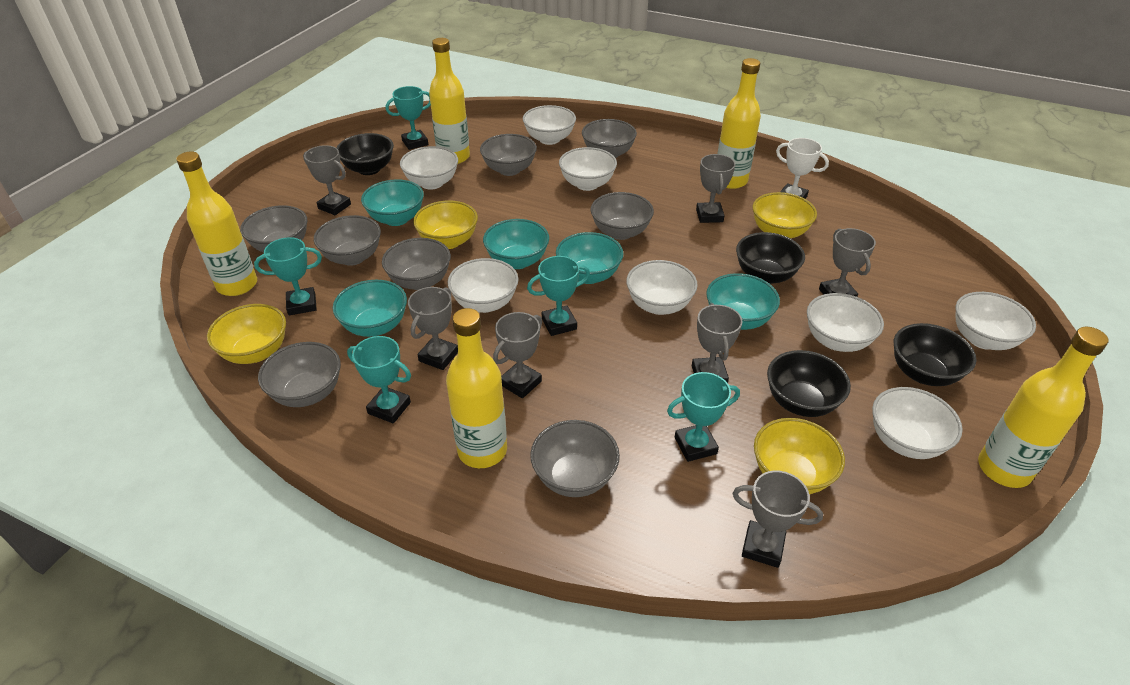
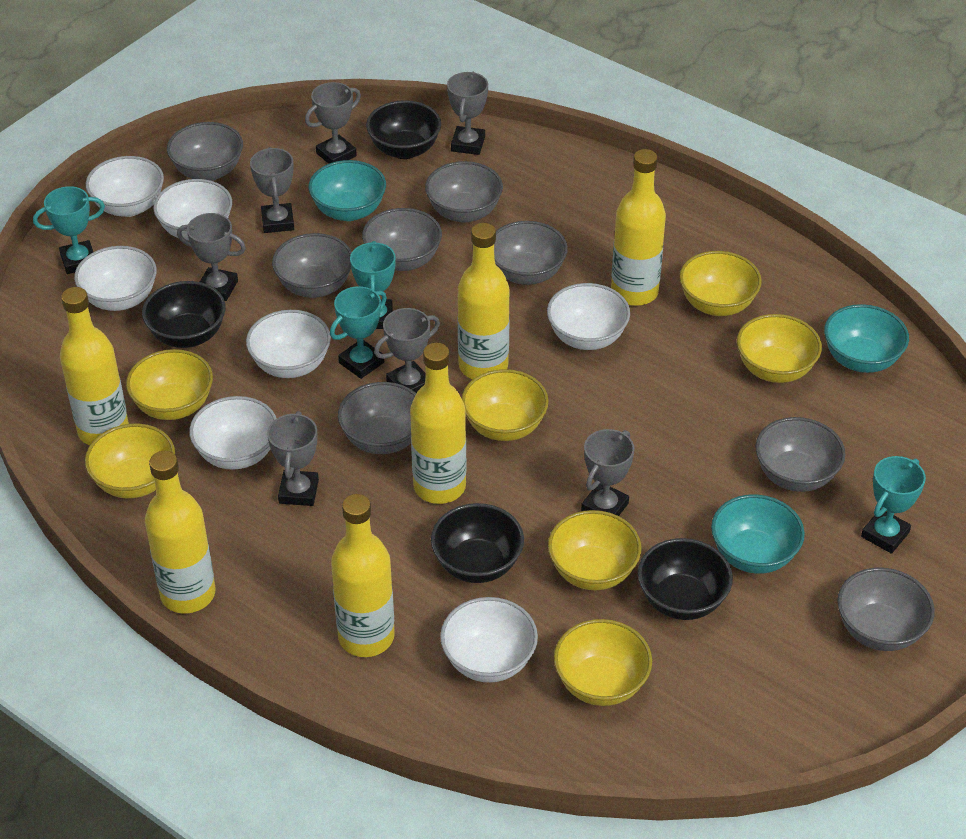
turquoise bowl: 5 -> 3
turquoise trophy: 5 -> 4
white bowl: 8 -> 7
white trophy: 1 -> 0
yellow bottle: 5 -> 6
yellow bowl: 4 -> 7

